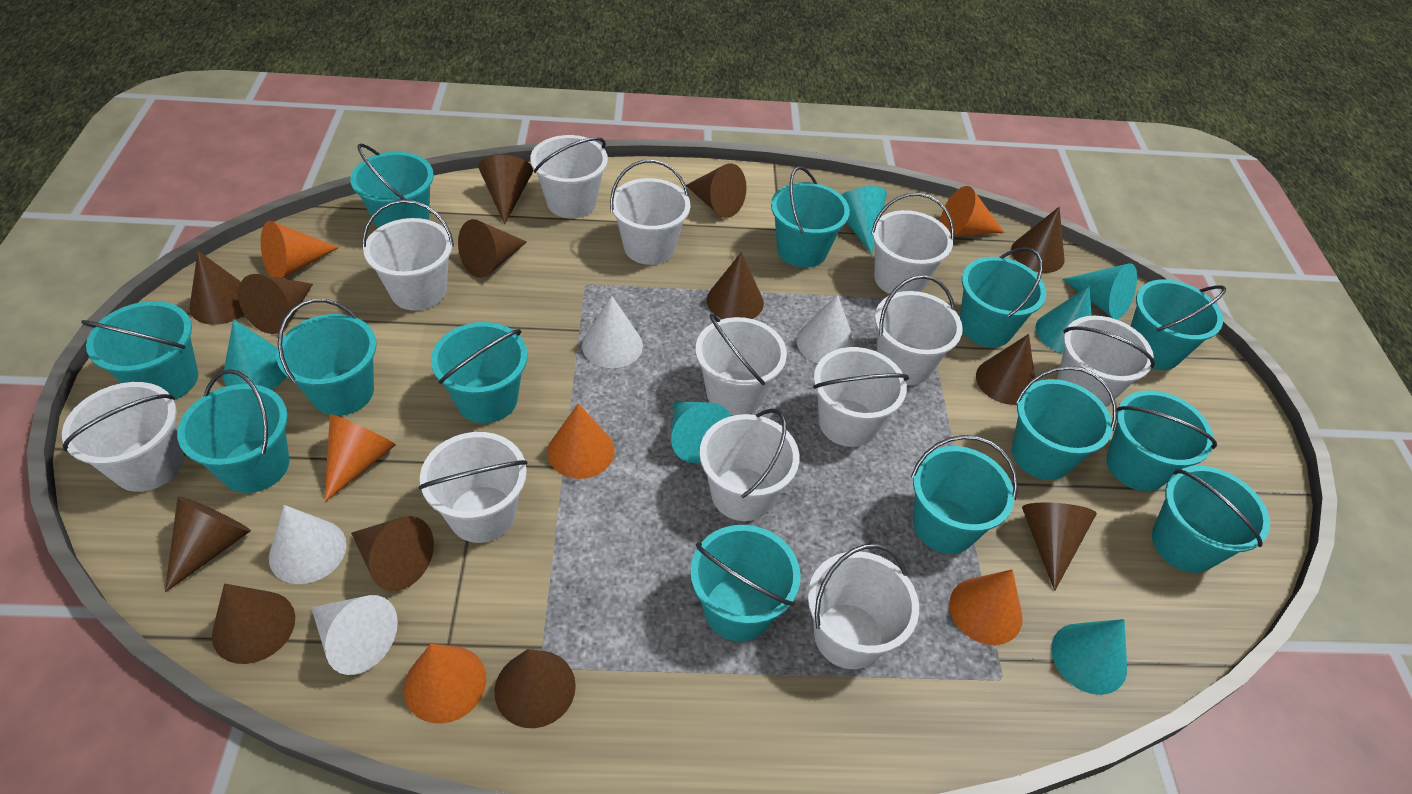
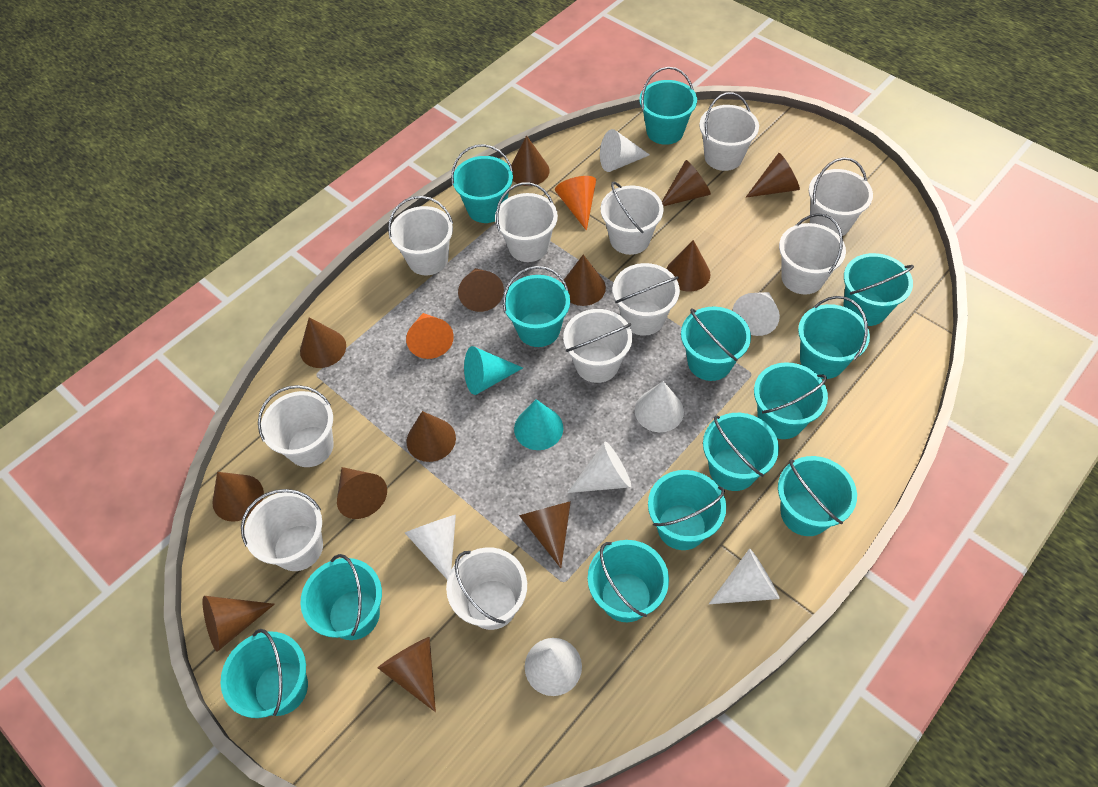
orange cone: 6 -> 2
turquoise cone: 6 -> 2
white bucket: 12 -> 11
white cone: 4 -> 7

